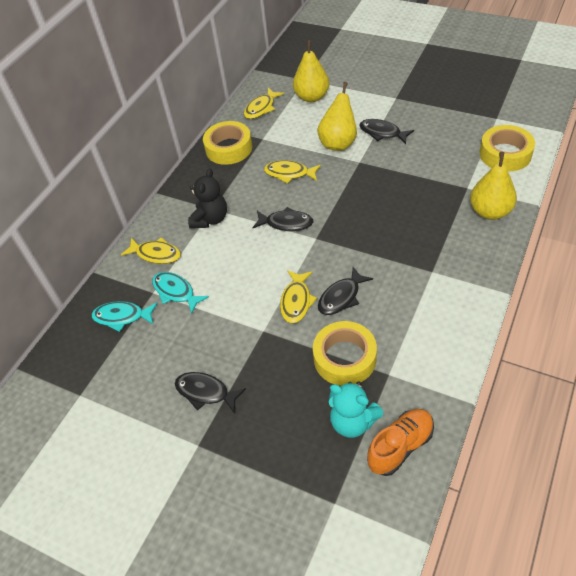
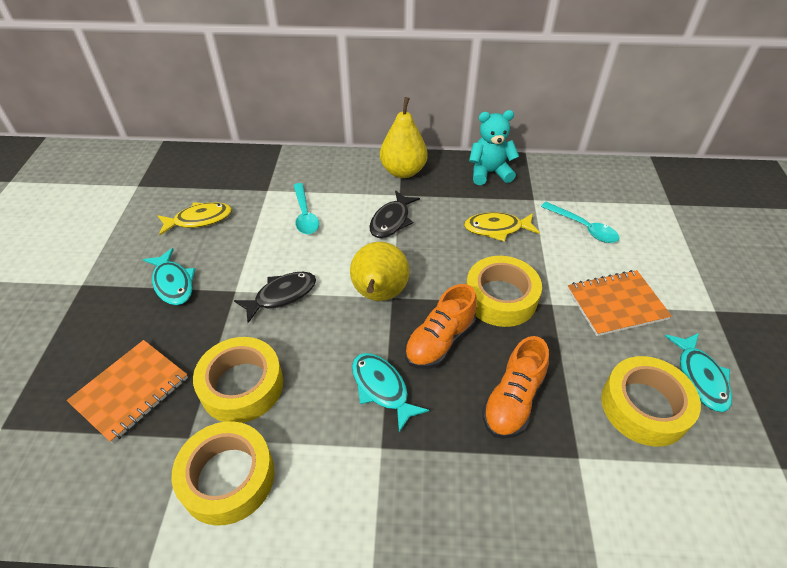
black fish: 4 -> 2
black teddy bear: 1 -> 0
orange notebook: 0 -> 2
orange shoe: 1 -> 2
turquoise fish: 2 -> 3
turquoise spoon: 0 -> 2
yellow fish: 4 -> 2
yellow pear: 3 -> 2
yellow tape: 3 -> 4

